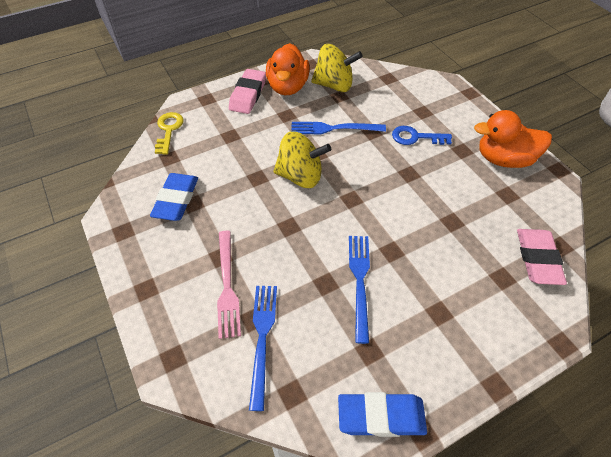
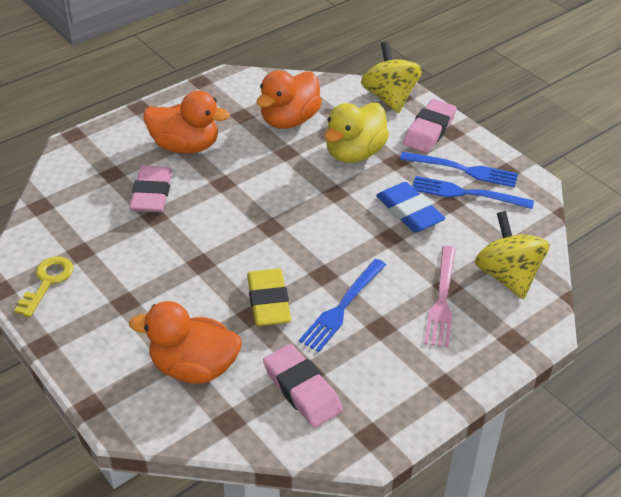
blue eraser: 2 -> 1
blue key: 1 -> 0
orange duck: 2 -> 3
pink eraser: 2 -> 3
yellow duck: 0 -> 1
yellow eraser: 0 -> 1

